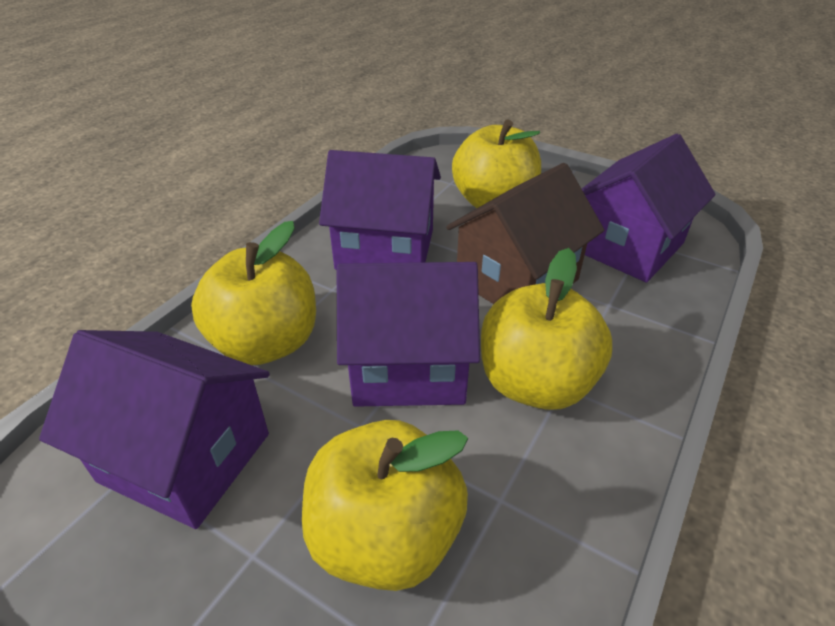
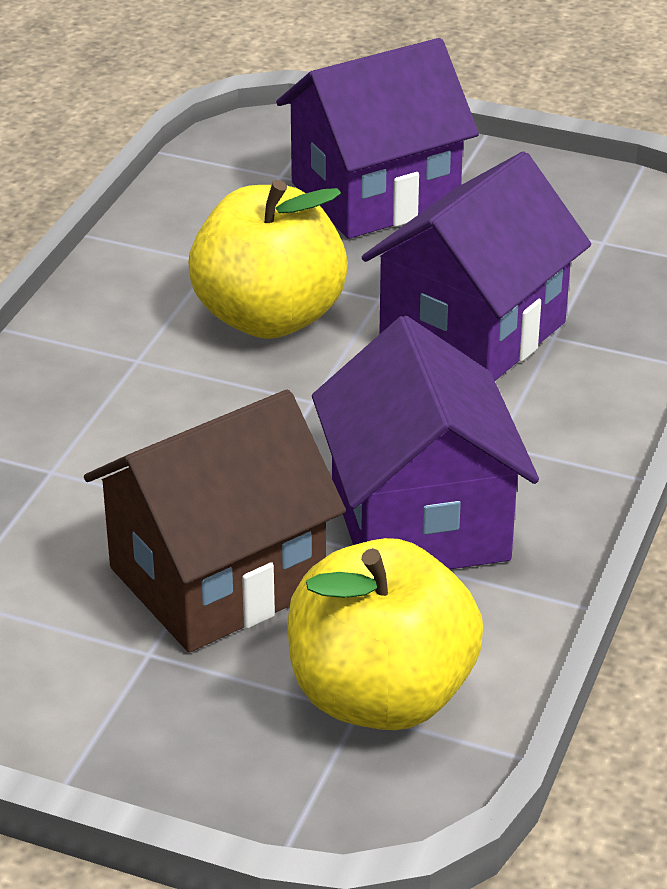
purple house: 4 -> 3
yellow apple: 4 -> 2

